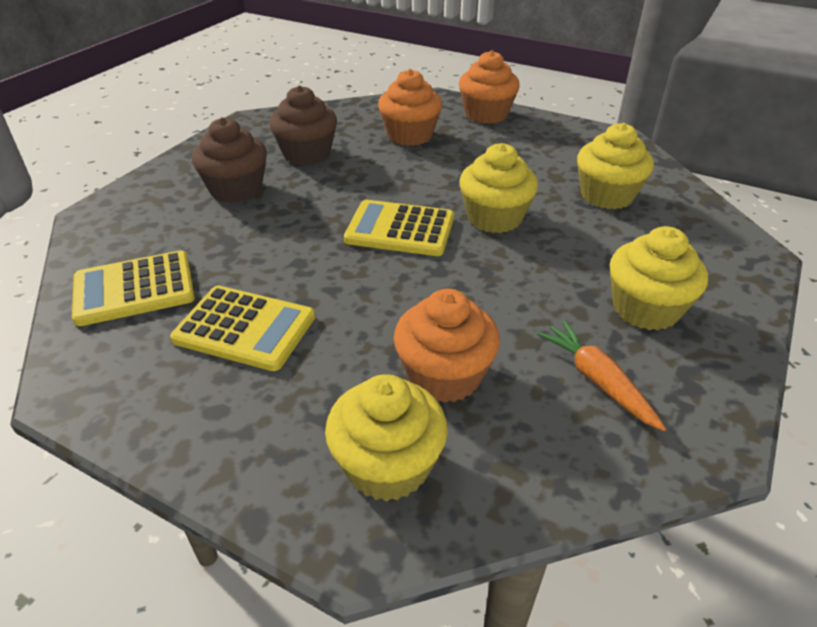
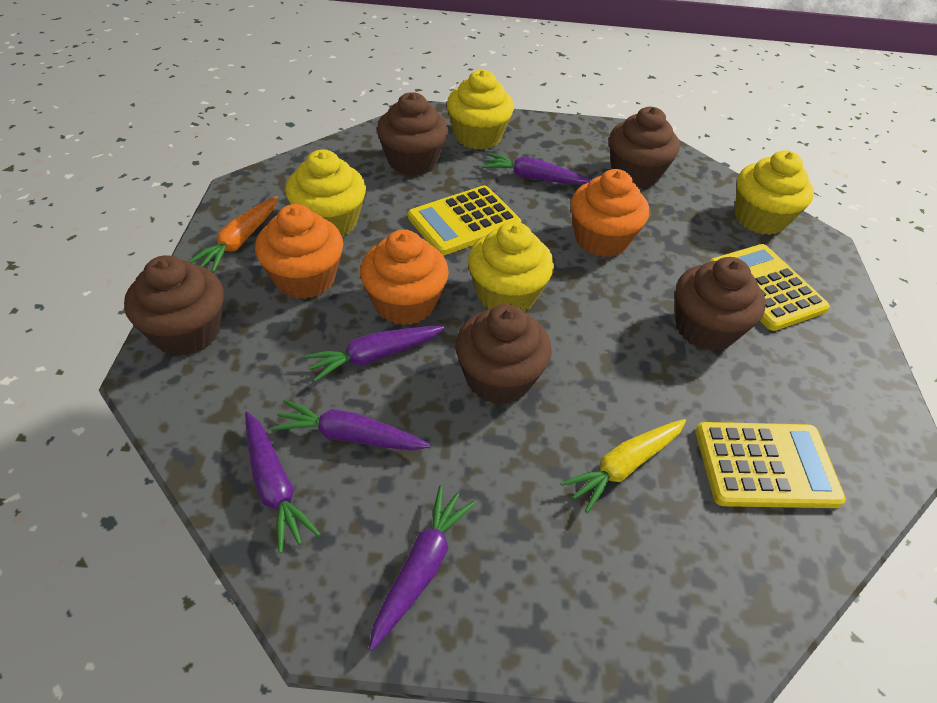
brown cupcake: 2 -> 5
purple carrot: 0 -> 5
yellow carrot: 0 -> 1

